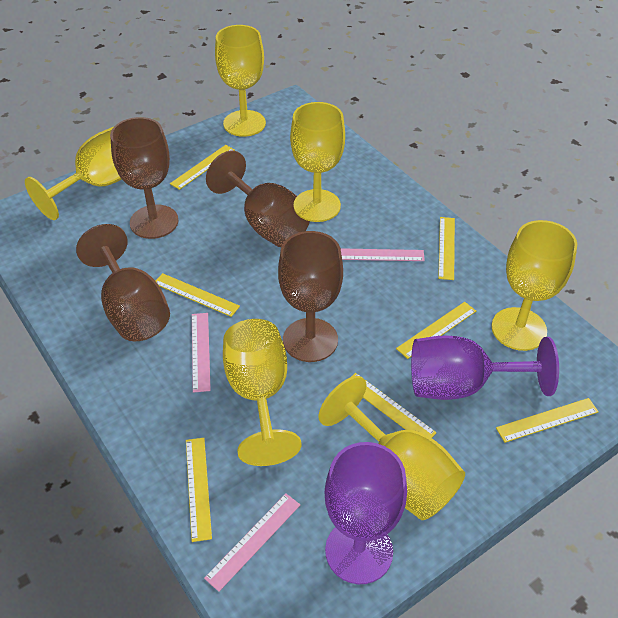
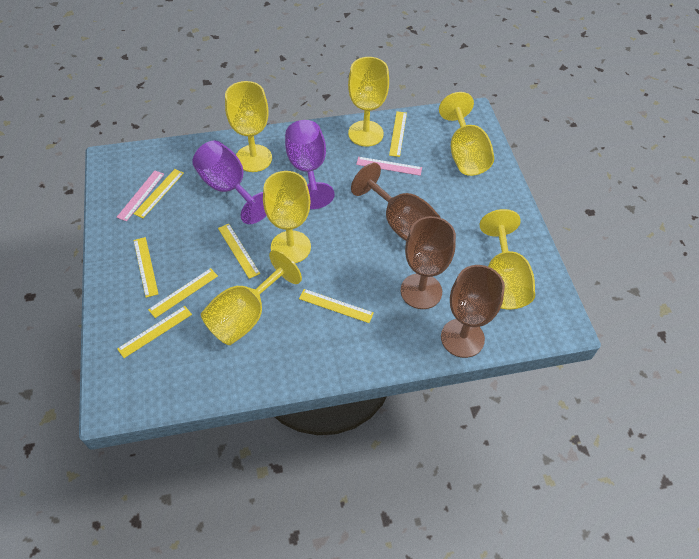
brown goblet: 4 -> 3
pink ruler: 3 -> 2

